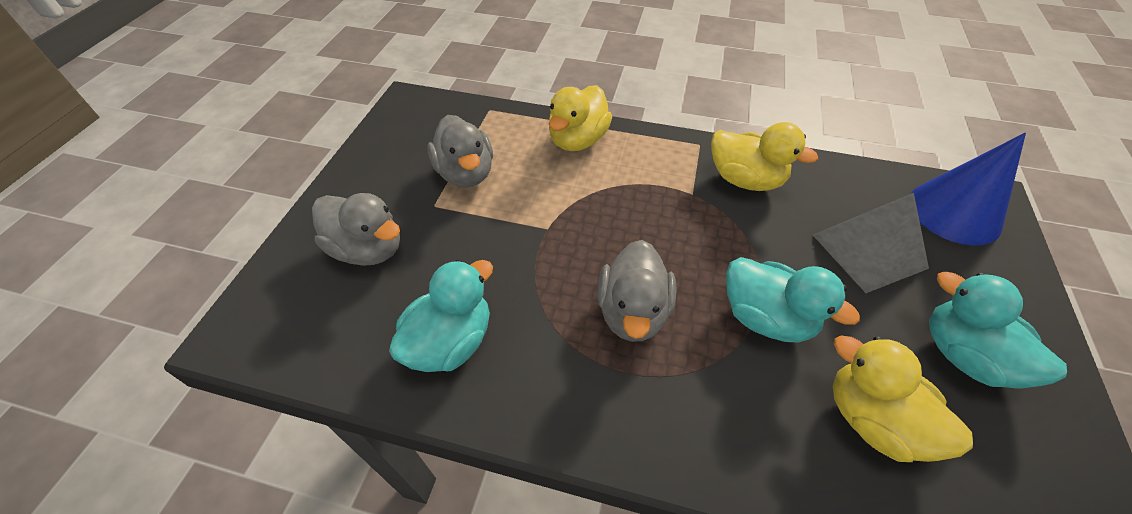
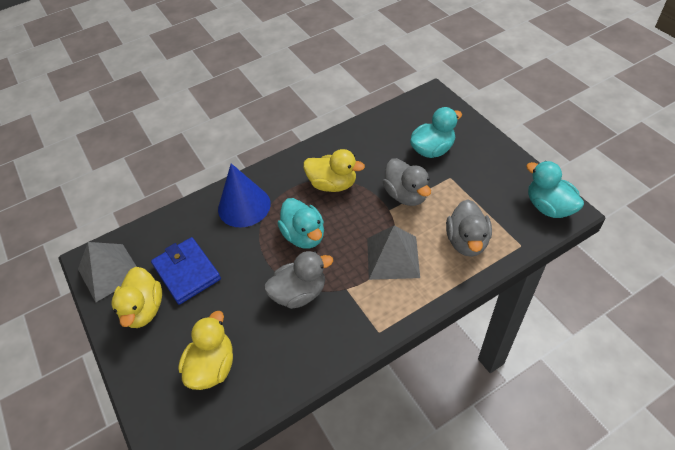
blue wallet: 0 -> 1
grey pyramid: 1 -> 2

